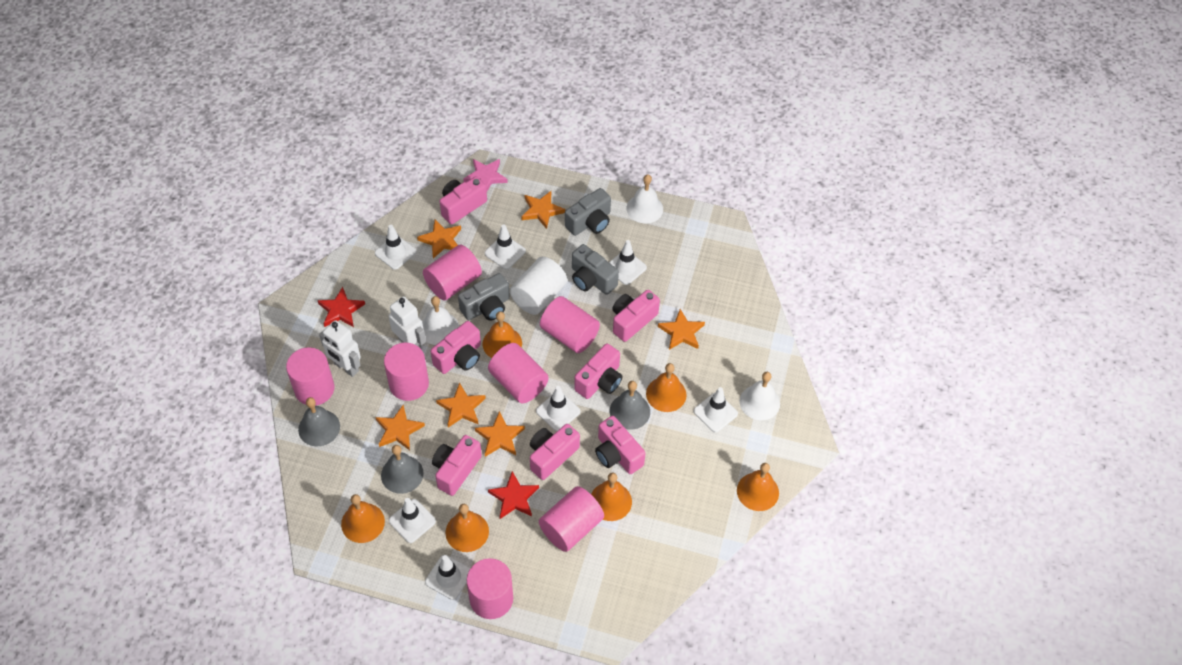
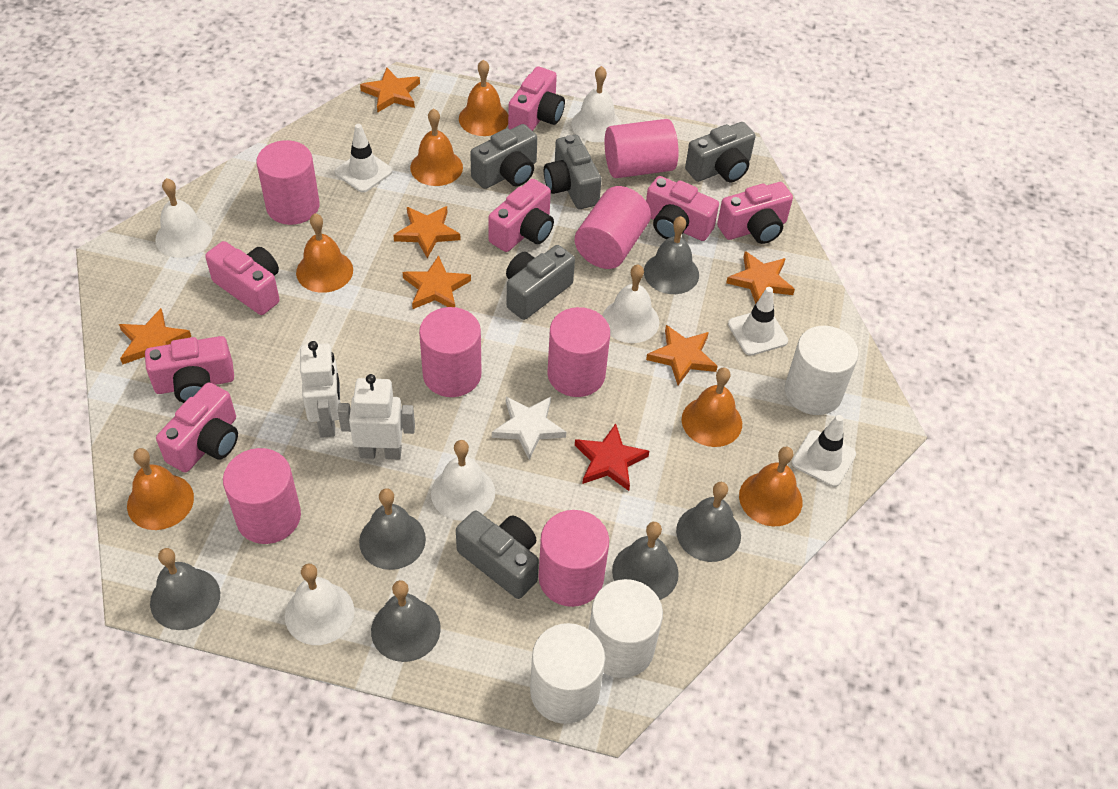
grey bell: 3 -> 6
grey camera: 3 -> 5
pink star: 1 -> 0
red star: 2 -> 1
white bell: 3 -> 5
white cylinder: 1 -> 3
white star: 0 -> 1
white traffic cone: 7 -> 3

